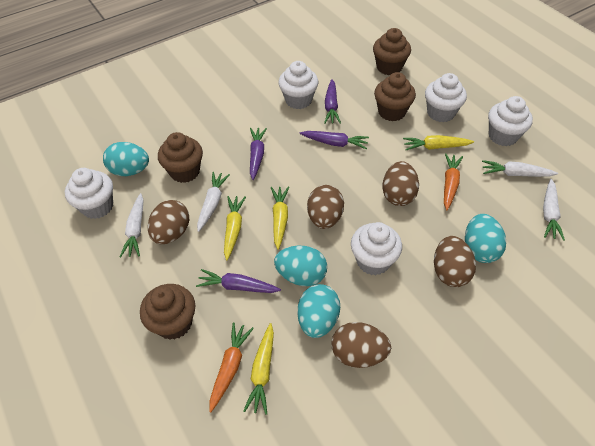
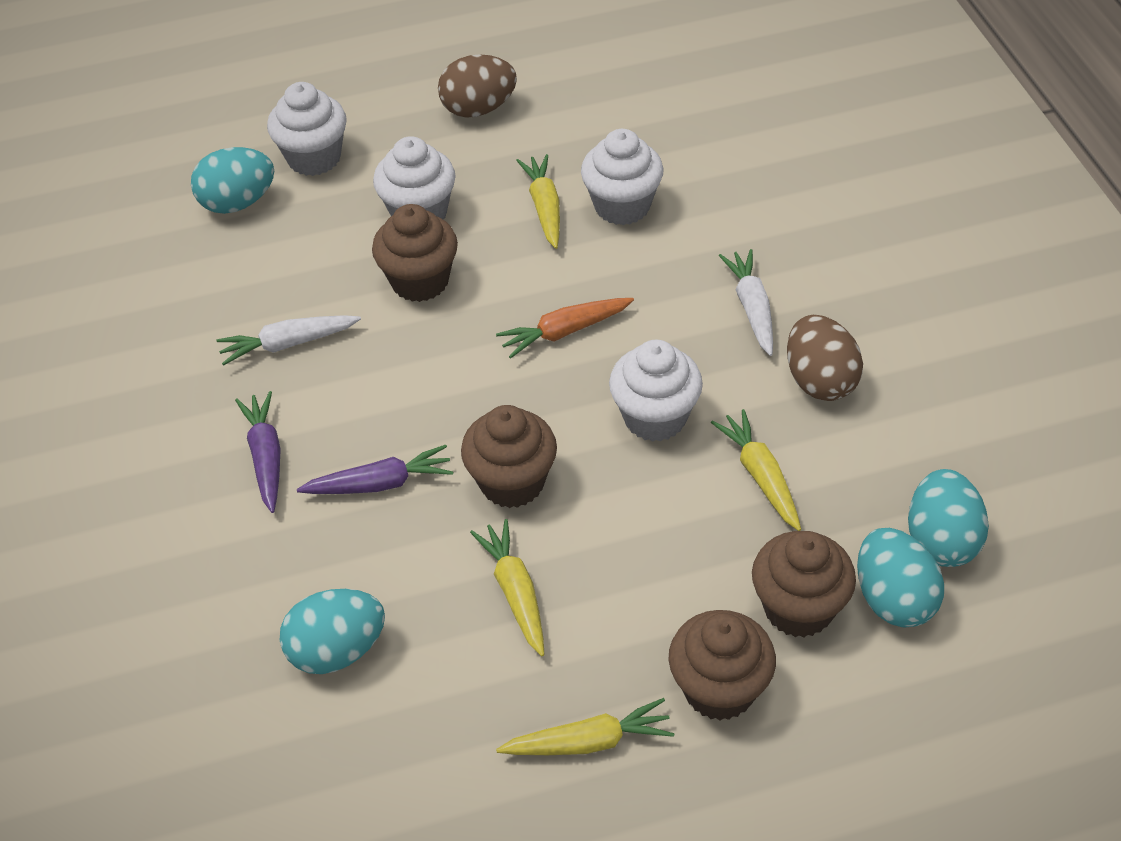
brown egg: 5 -> 2
orange carrot: 2 -> 1
purple carrot: 4 -> 2
white carrot: 4 -> 2
white cupcake: 5 -> 4

